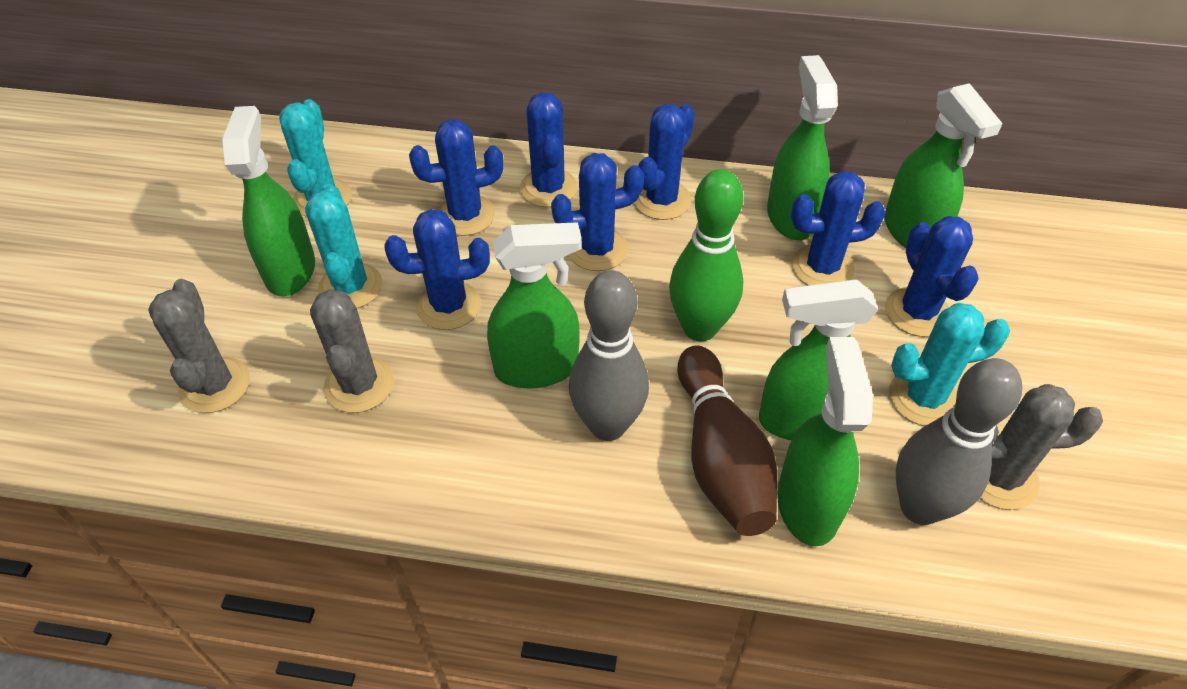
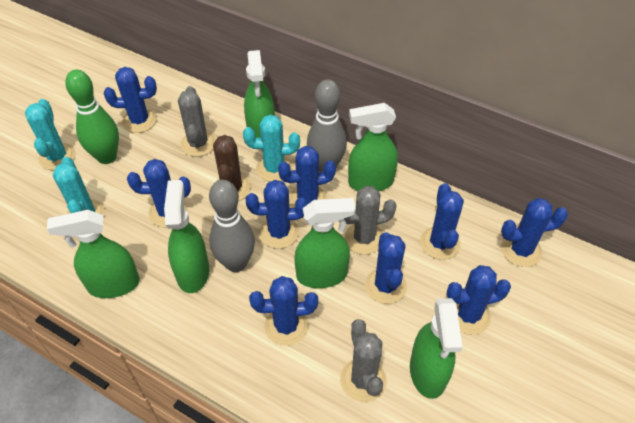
blue cactus: 7 -> 9
brown bowling pin: 1 -> 0
brown cactus: 0 -> 1

